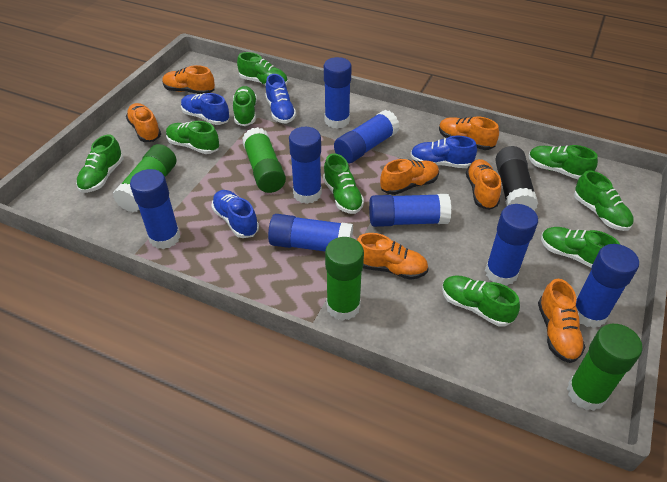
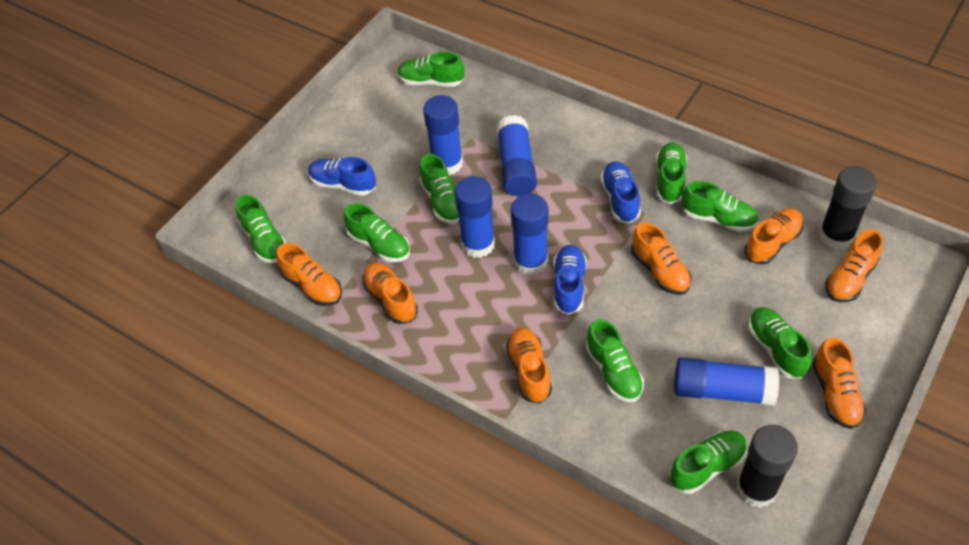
black glue stick: 1 -> 2
blue glue stick: 8 -> 5
blue shoe: 4 -> 3
green glue stick: 4 -> 0

